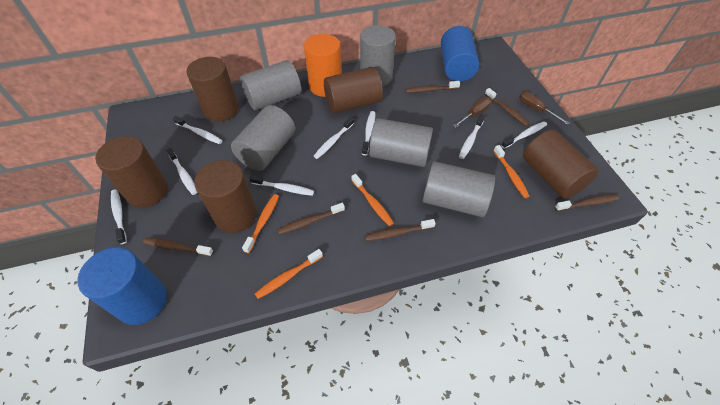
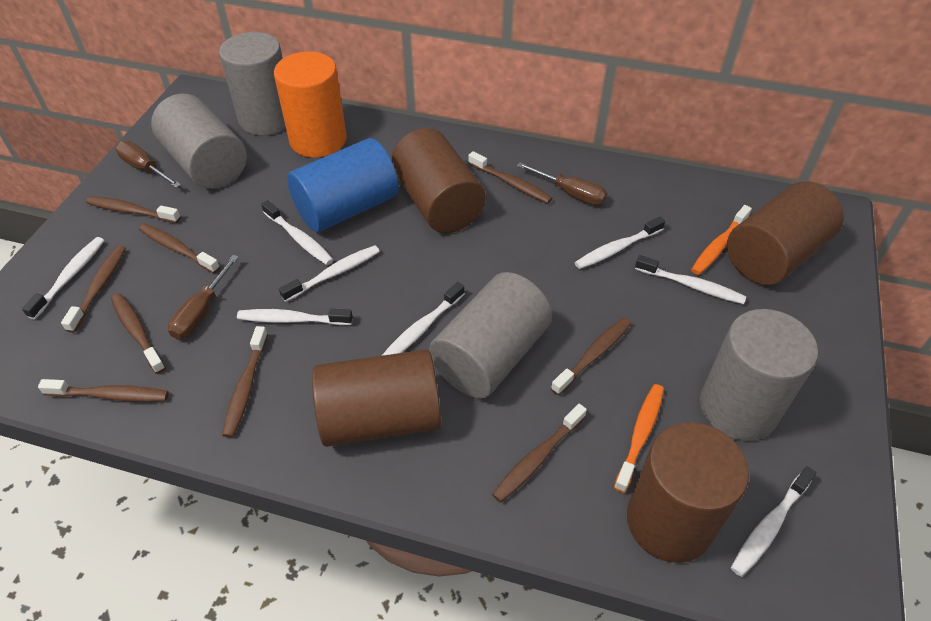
blue cylinder: 2 -> 1
brown cylinder: 5 -> 4
brown screwdriver: 2 -> 3
brown toothbrush: 6 -> 9
grey cylinder: 5 -> 4
orange toothbrush: 4 -> 2

